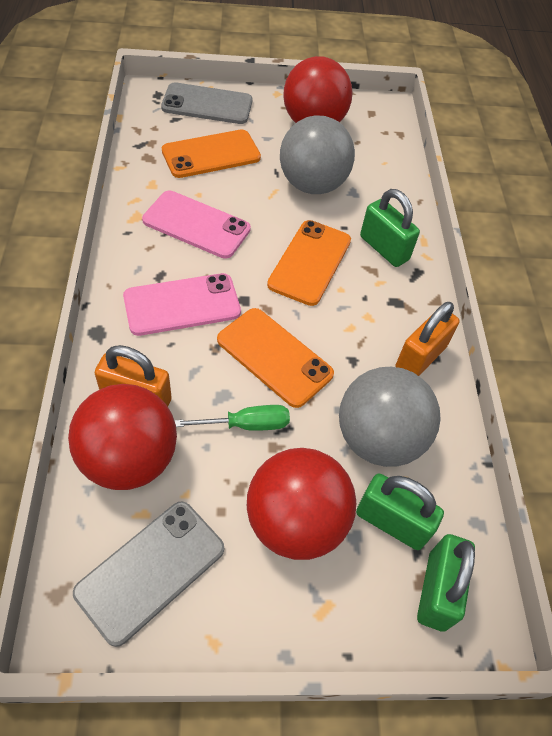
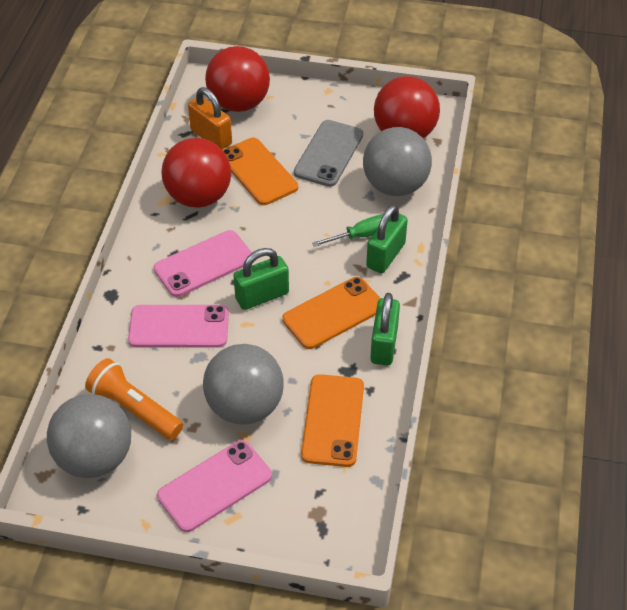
grey ball: 2 -> 3
grey phone: 2 -> 1
orange flashlight: 0 -> 1
orange padlock: 2 -> 1
pink phone: 2 -> 3

